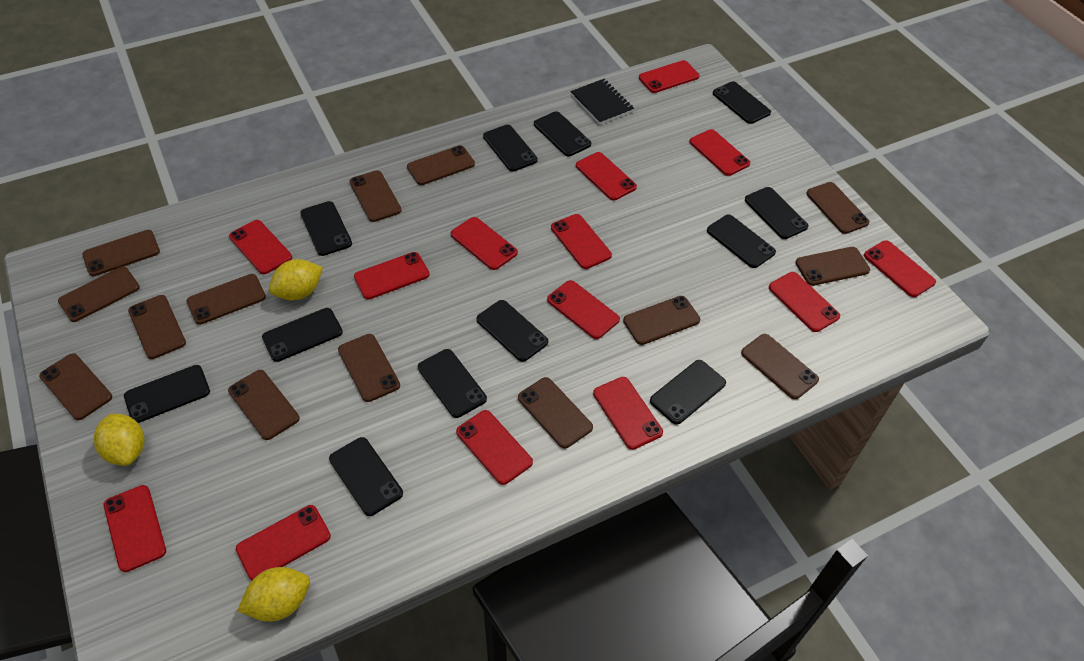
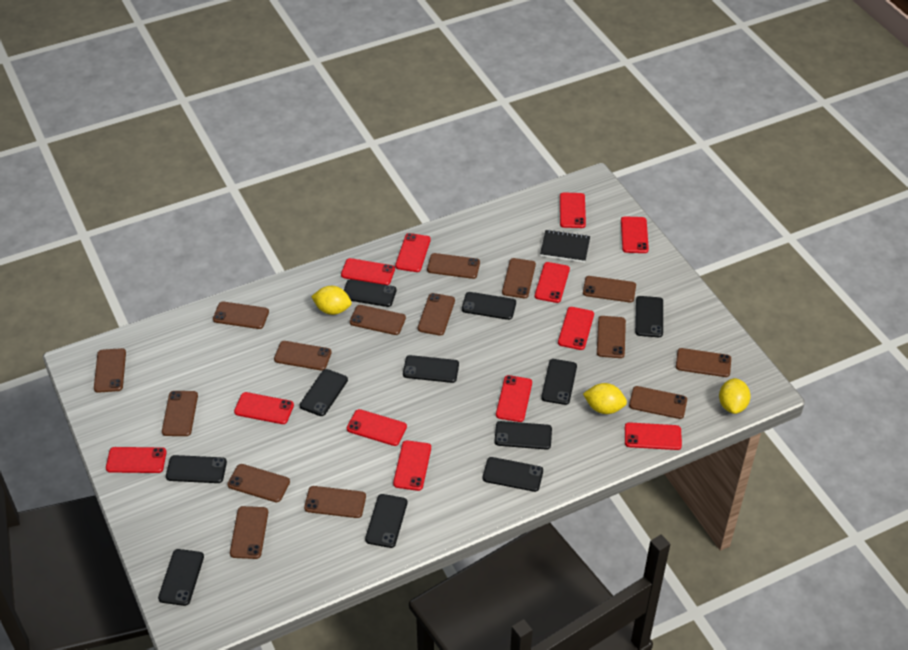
black phone: 12 -> 11
brown phone: 14 -> 15
red phone: 14 -> 12

